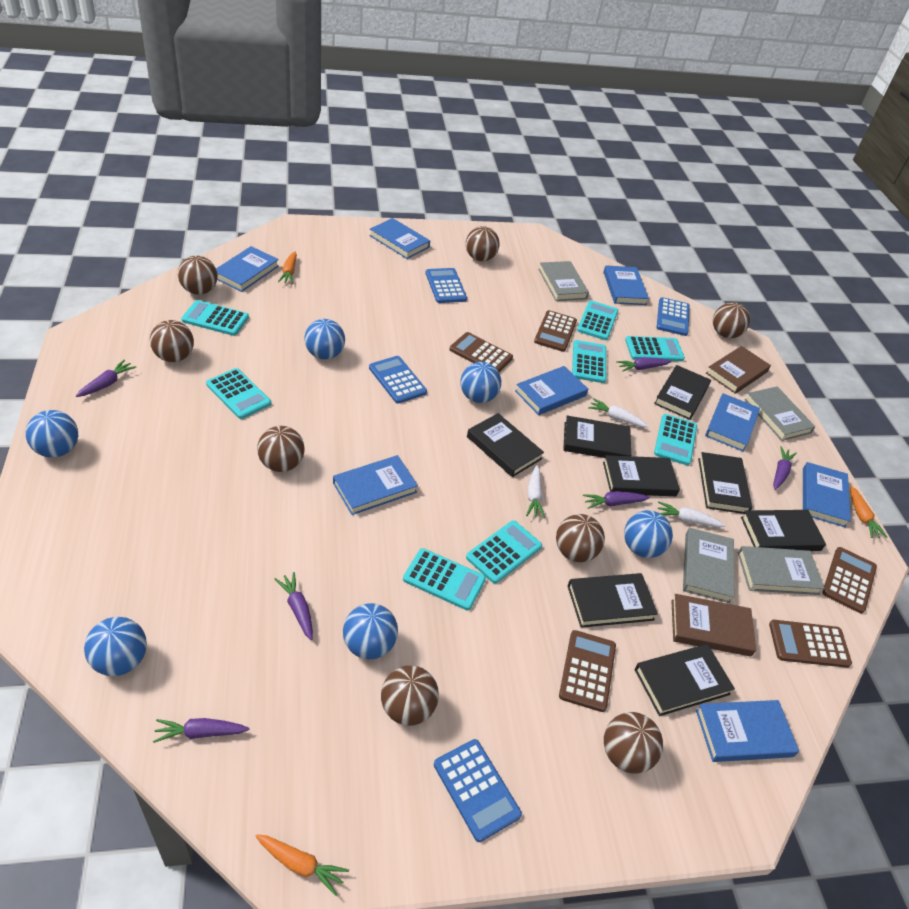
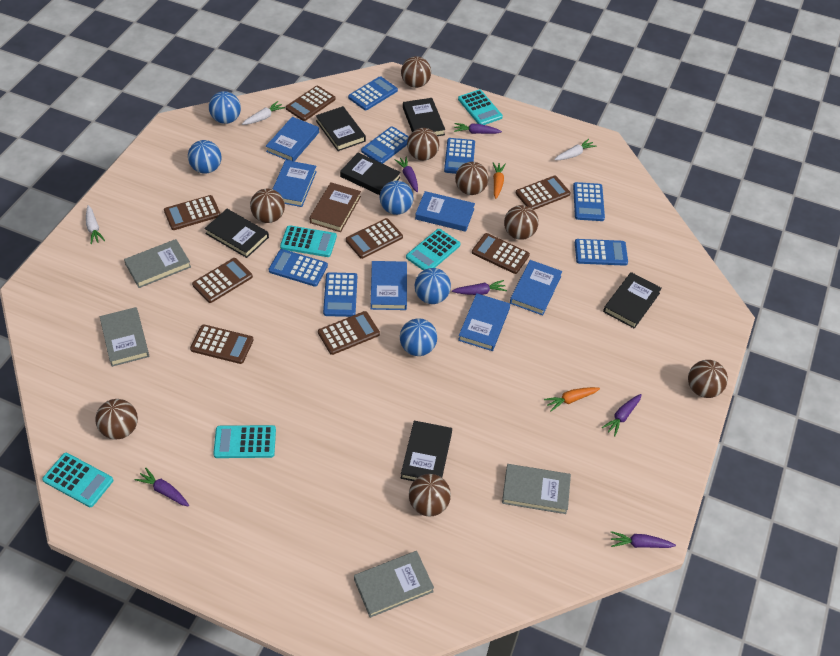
black book: 8 -> 6
blue ball: 6 -> 5
blue book: 8 -> 6
blue calculator: 4 -> 7
brown book: 2 -> 1
brown calculator: 5 -> 8
orange carrot: 3 -> 2
turquoise calculator: 8 -> 5

